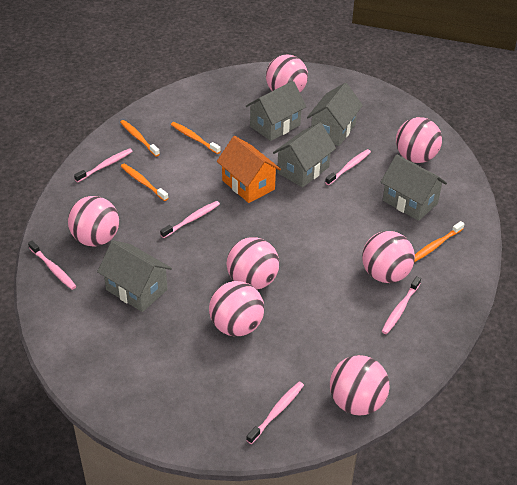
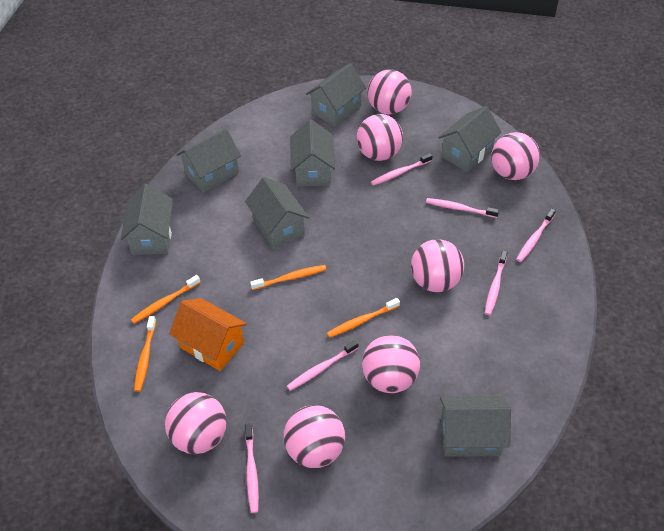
grey house: 5 -> 7

